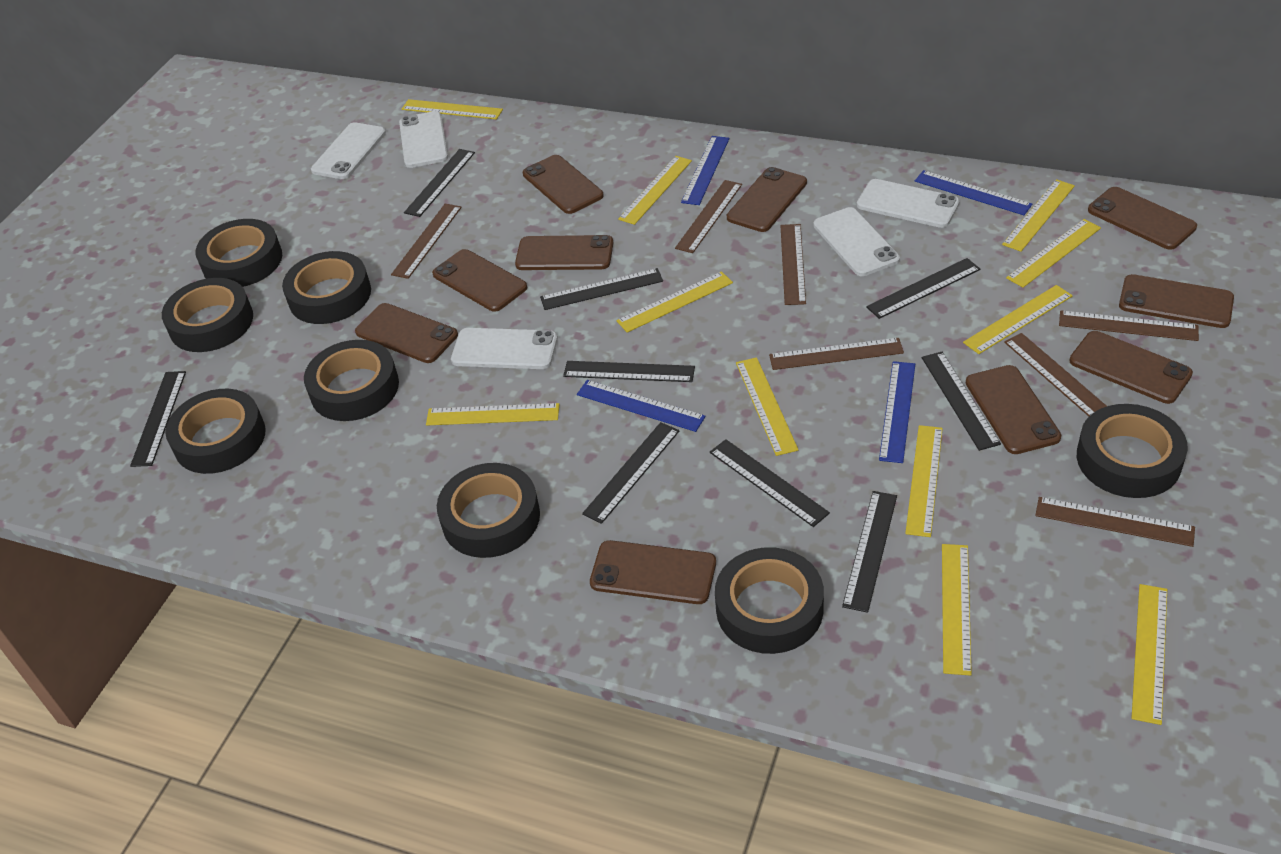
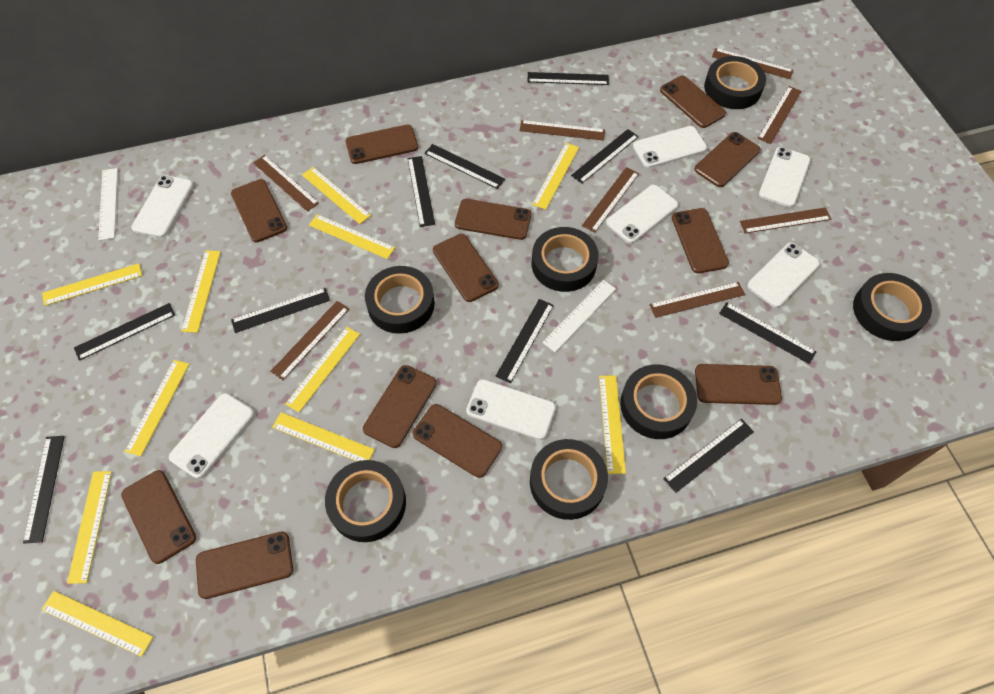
black ruler: 9 -> 10
black tape: 8 -> 7
blue ruler: 4 -> 0
brown phone: 10 -> 12
brown ruler: 7 -> 8
white phone: 5 -> 7
white ruler: 0 -> 2

